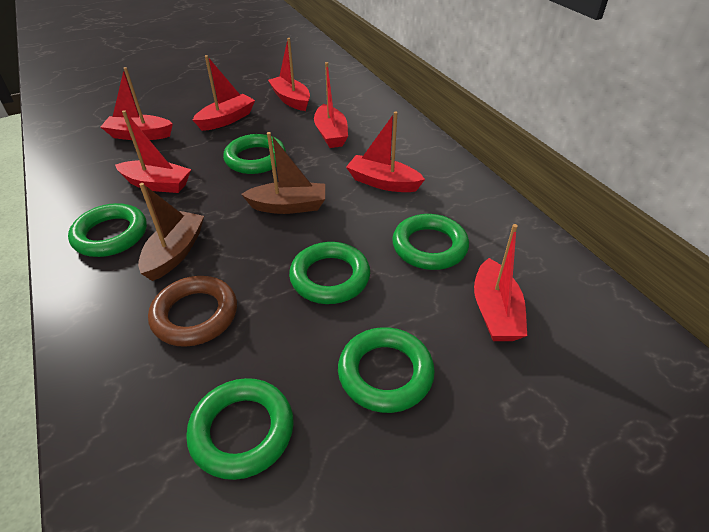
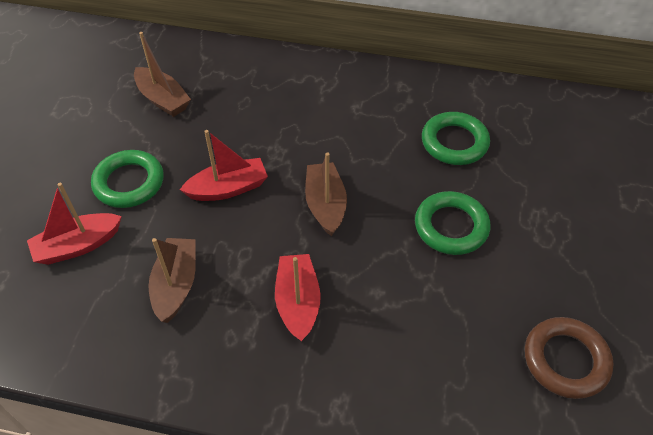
brown boat: 2 -> 3
green ring: 6 -> 3
red boat: 7 -> 3

